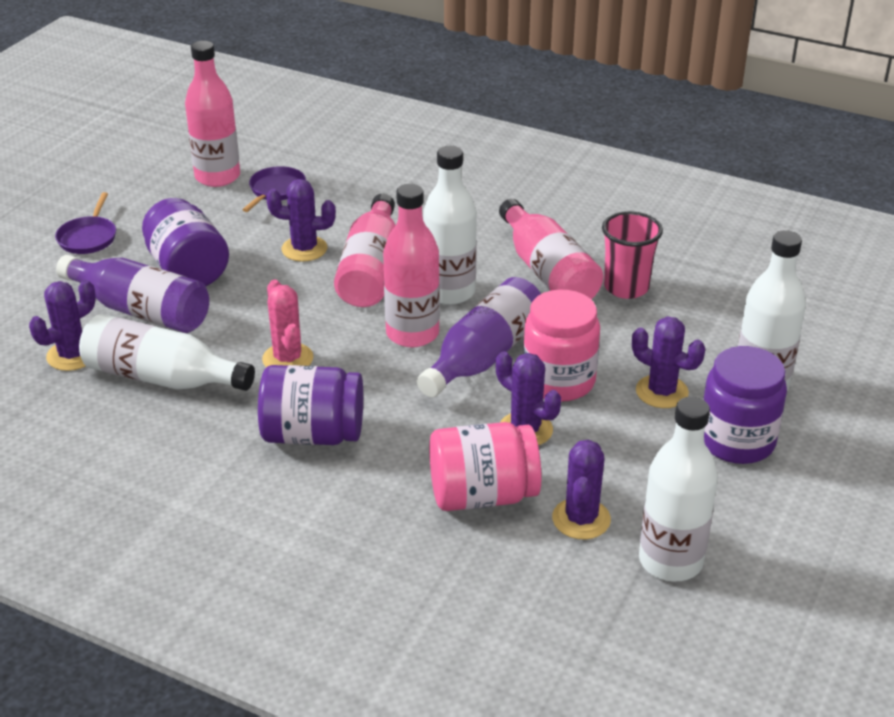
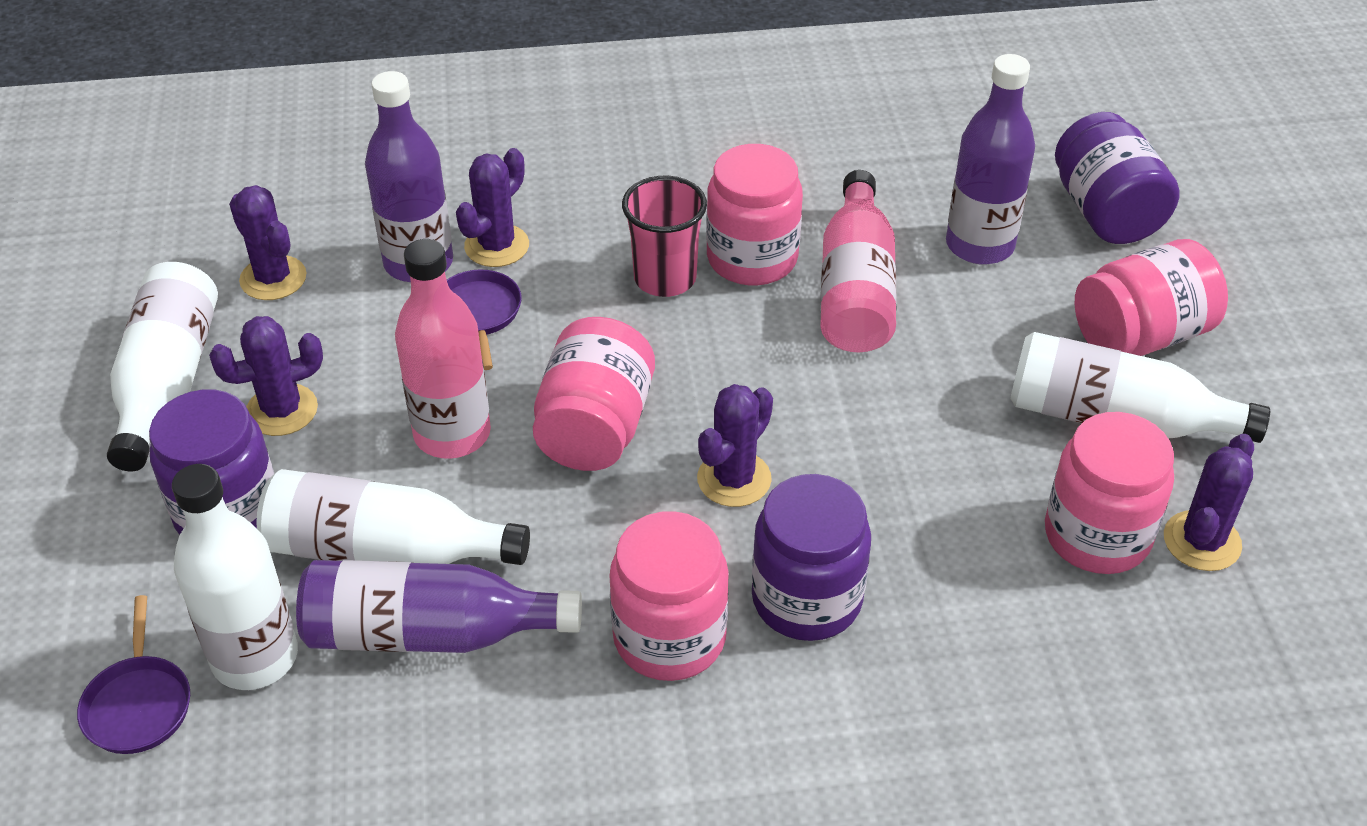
pink bottle: 4 -> 2
pink cactus: 1 -> 0
pink jar: 2 -> 5
purple bottle: 2 -> 3

